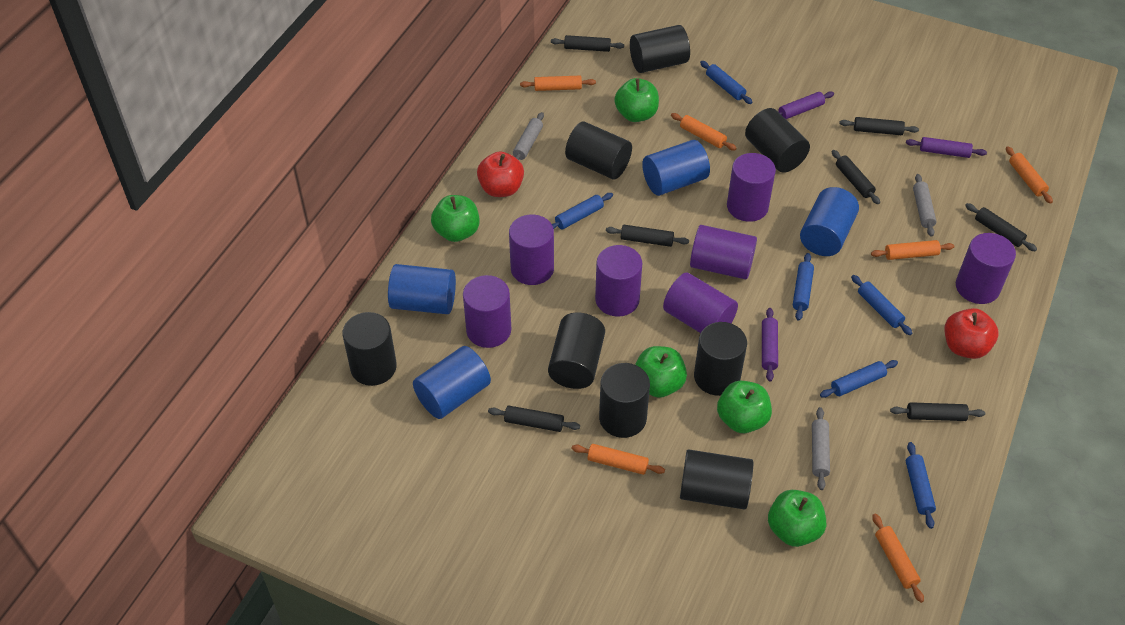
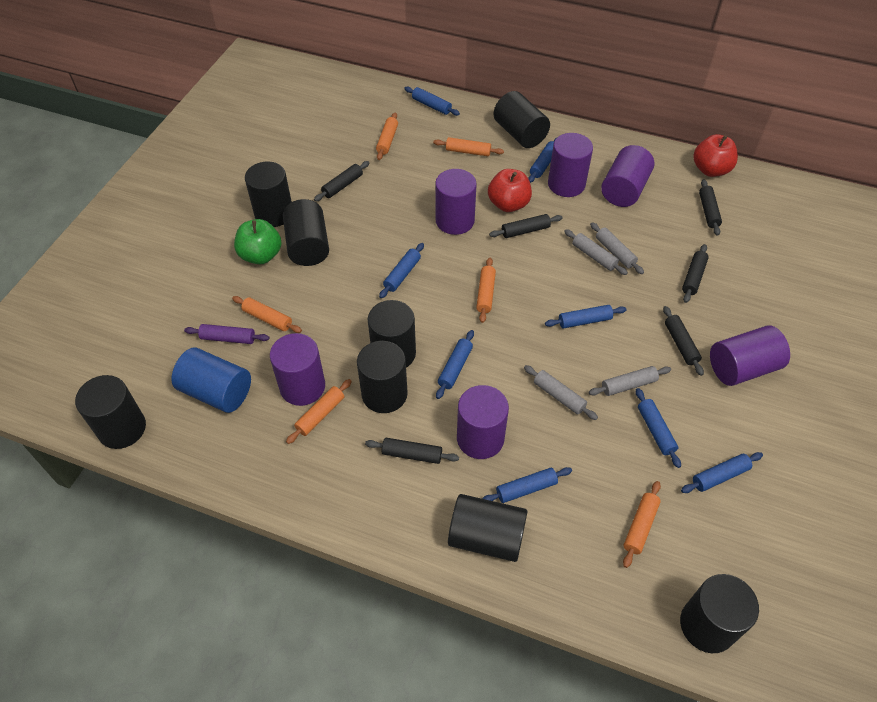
black rolling pin: 7 -> 6
blue cylinder: 4 -> 1
blue rolling pin: 6 -> 8
green apple: 5 -> 1
grey rolling pin: 3 -> 4
purple cylinder: 7 -> 6
purple rolling pin: 3 -> 1

